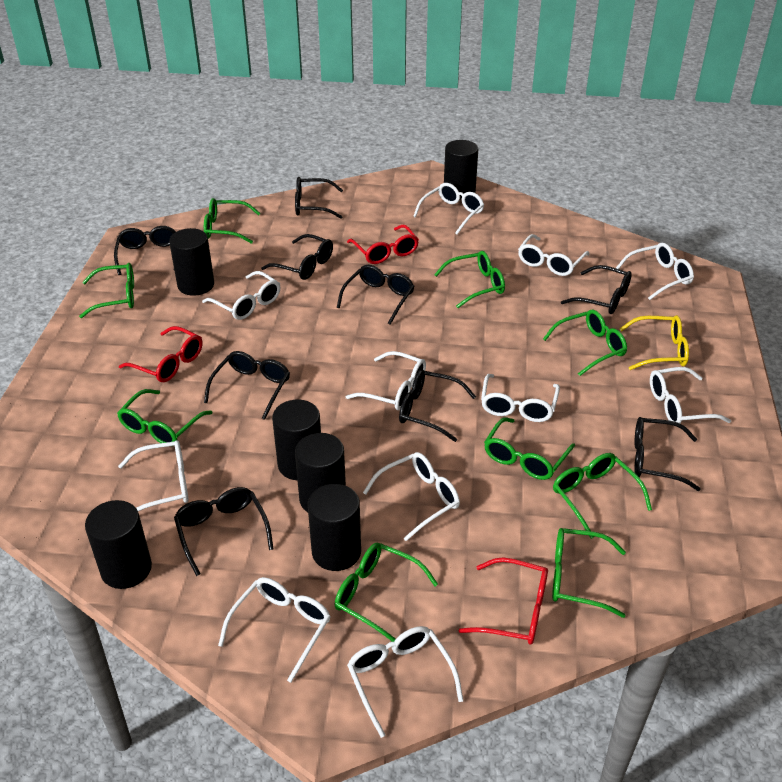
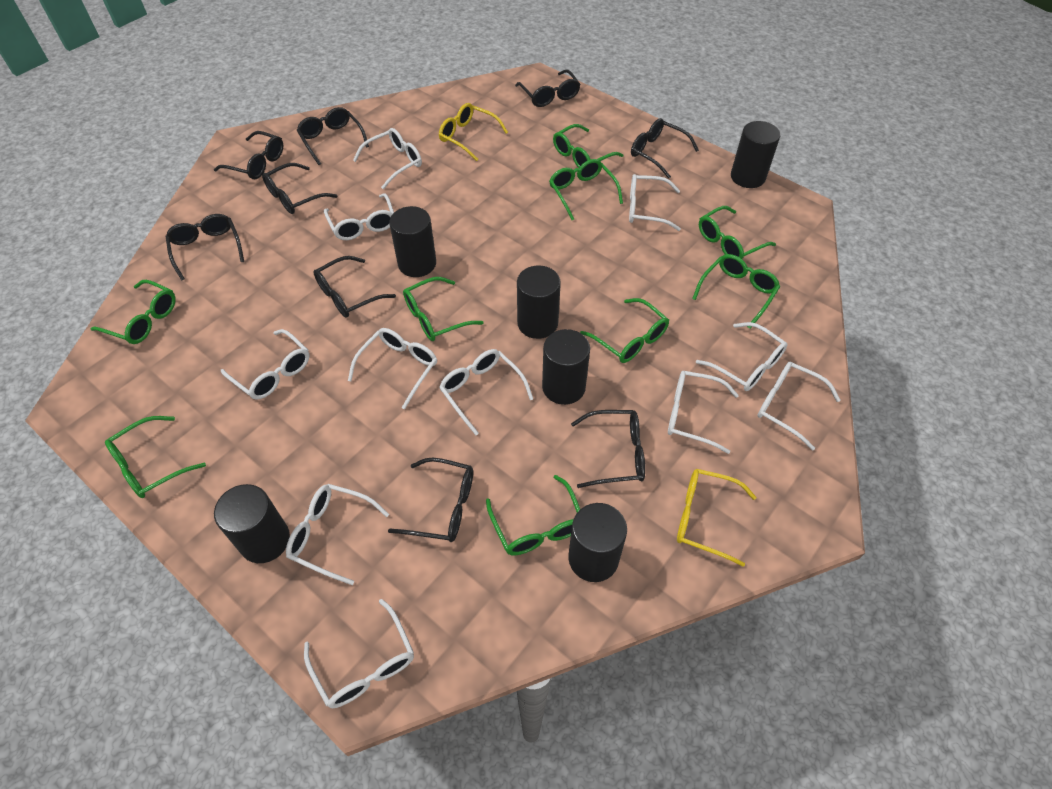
red glasses: 3 -> 0
yellow glasses: 1 -> 2

